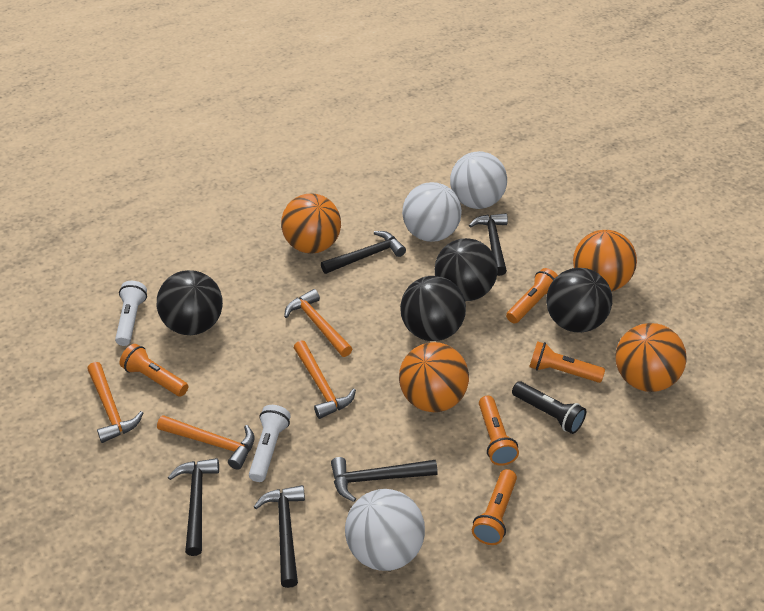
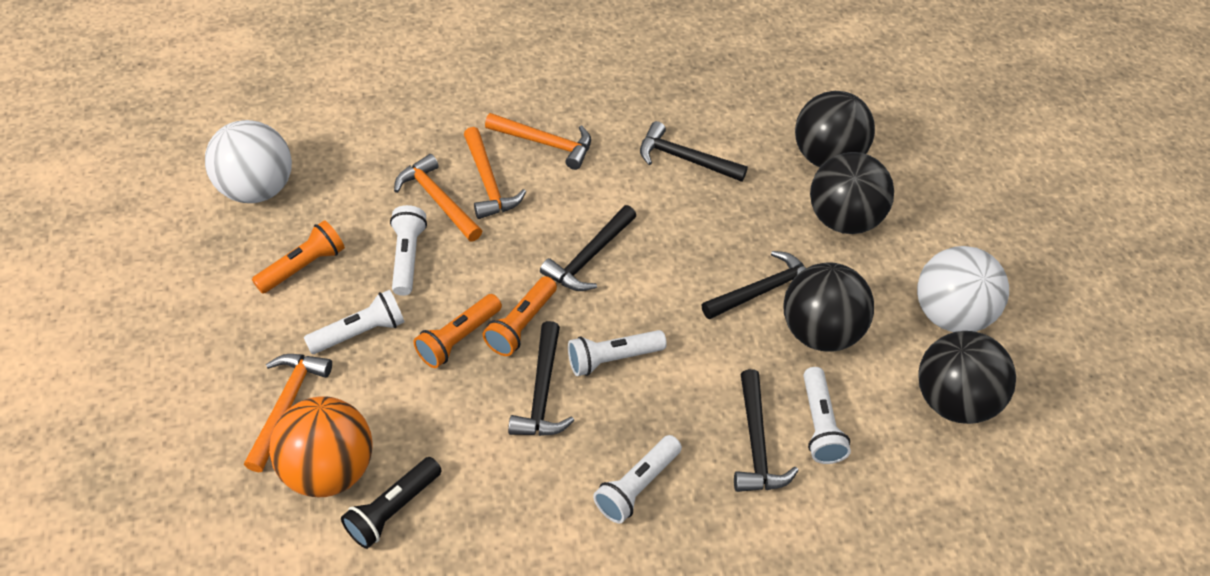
orange ball: 4 -> 1
orange flashlight: 5 -> 3
white ball: 3 -> 2
white flashlight: 2 -> 5

